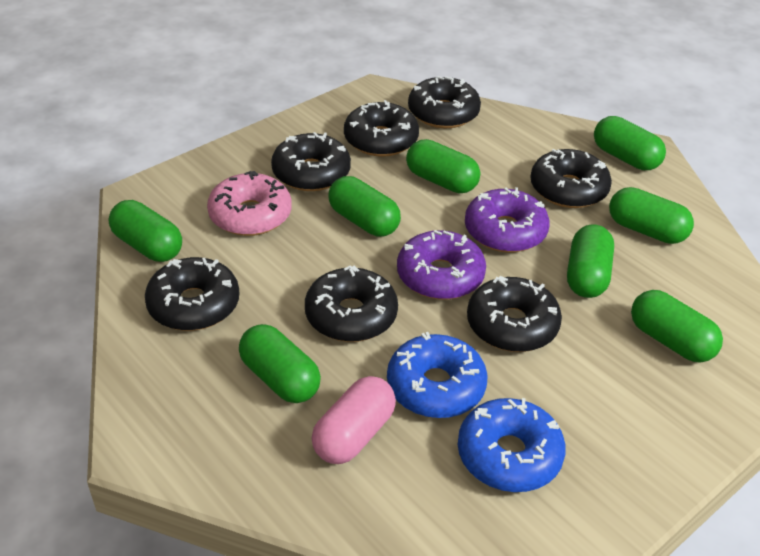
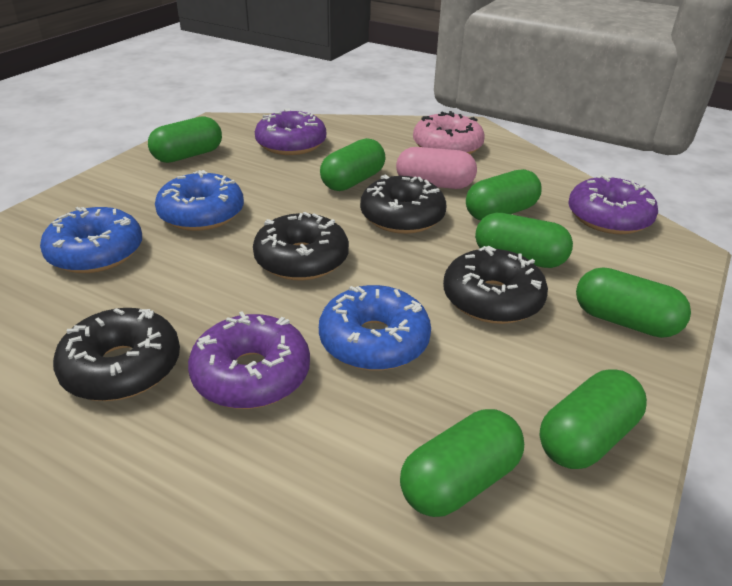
black donut: 7 -> 4
blue donut: 2 -> 3
green capsule: 8 -> 7
purple donut: 2 -> 3

